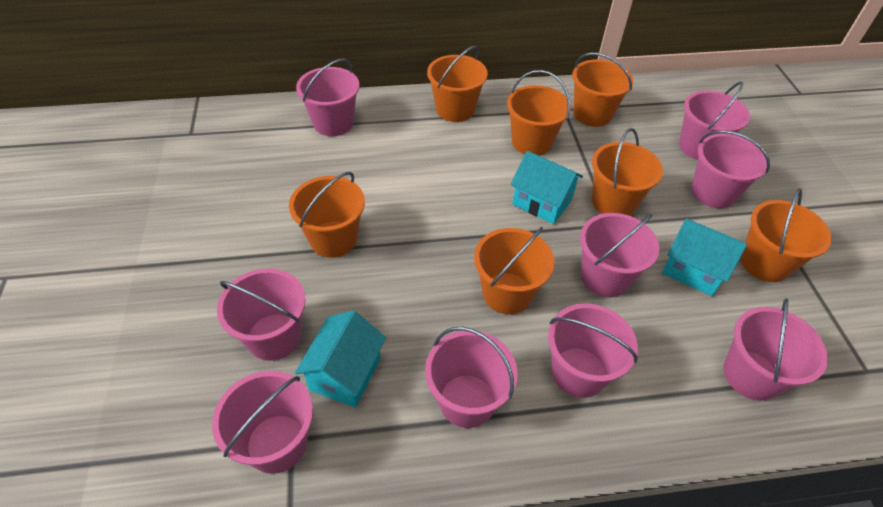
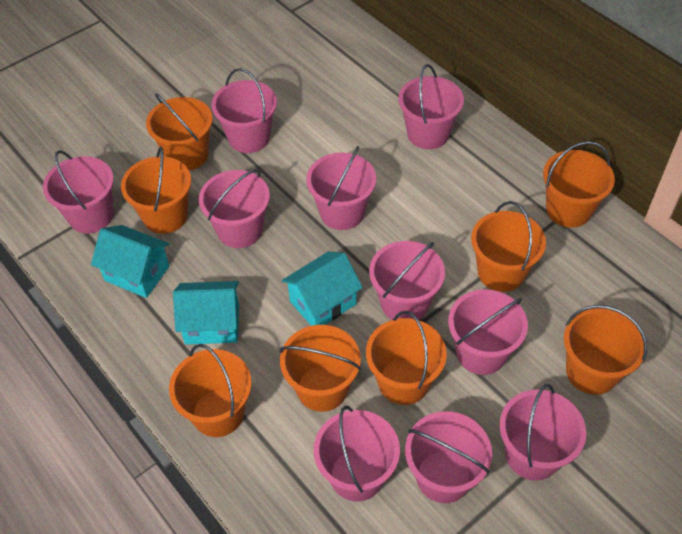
orange bucket: 7 -> 8
pink bucket: 9 -> 10

